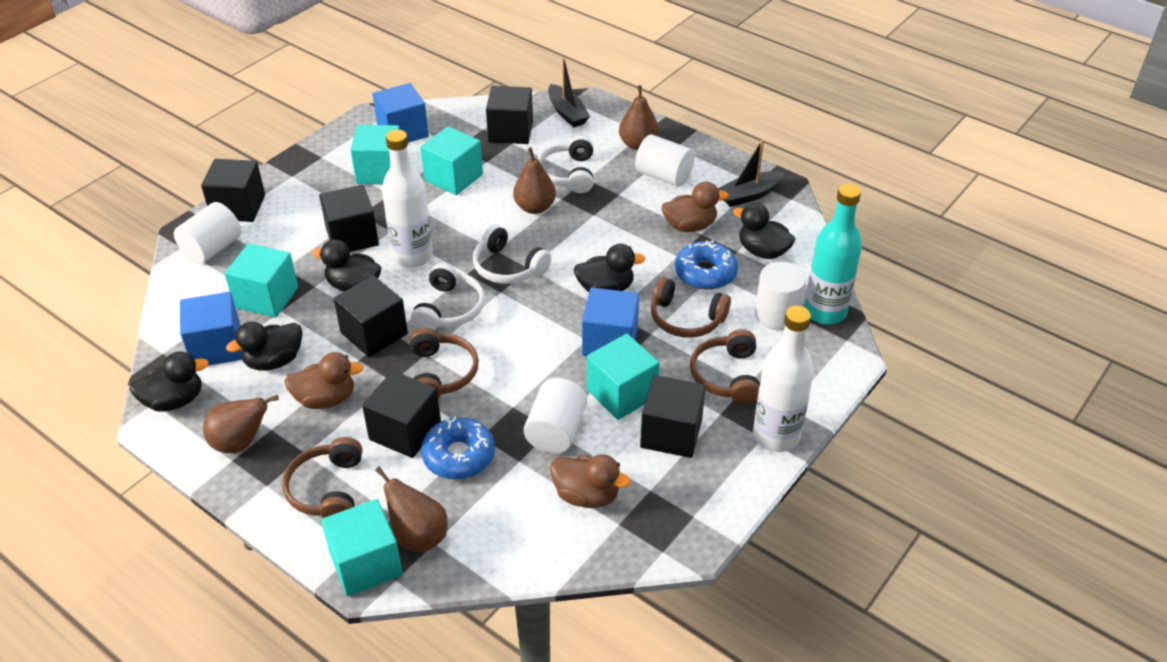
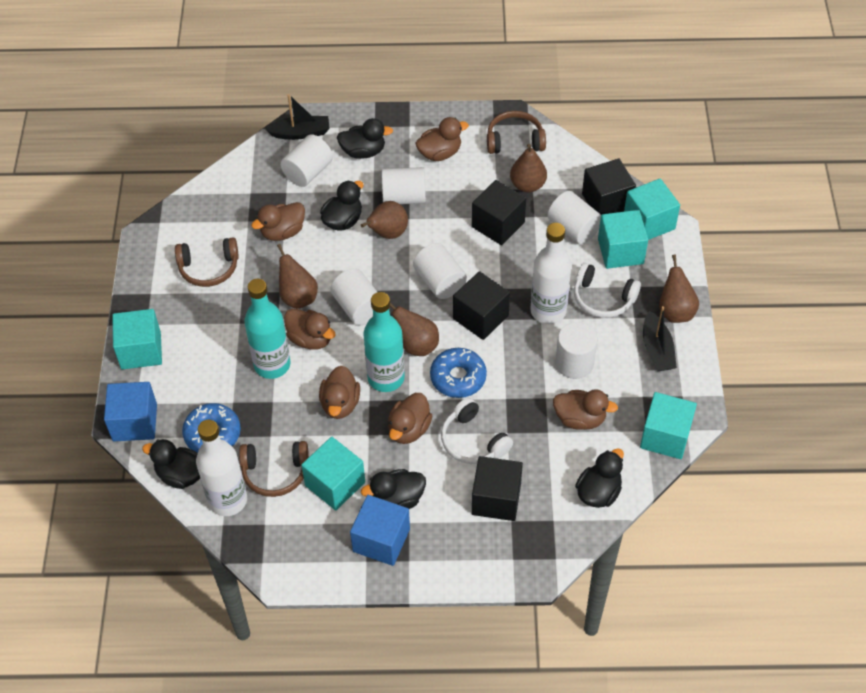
black cube: 6 -> 4
blue cube: 3 -> 2
brown duck: 3 -> 6
brown headphones: 4 -> 3
brown pear: 4 -> 5
turquoise bottle: 1 -> 2
white cylinder: 4 -> 6
white headphones: 3 -> 2

